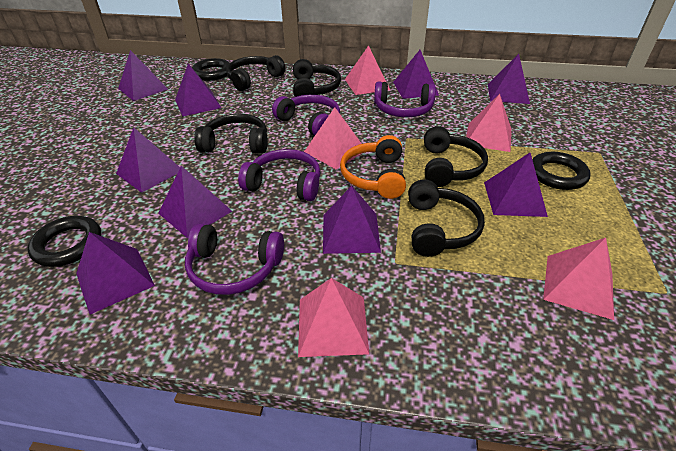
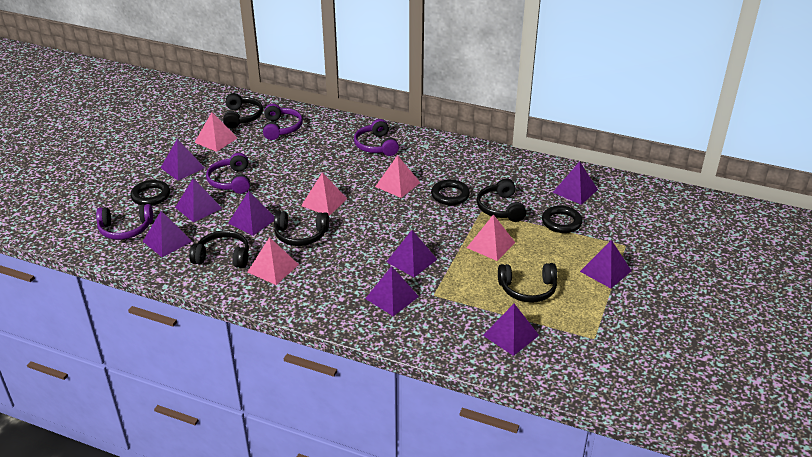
orange headphones: 1 -> 0

